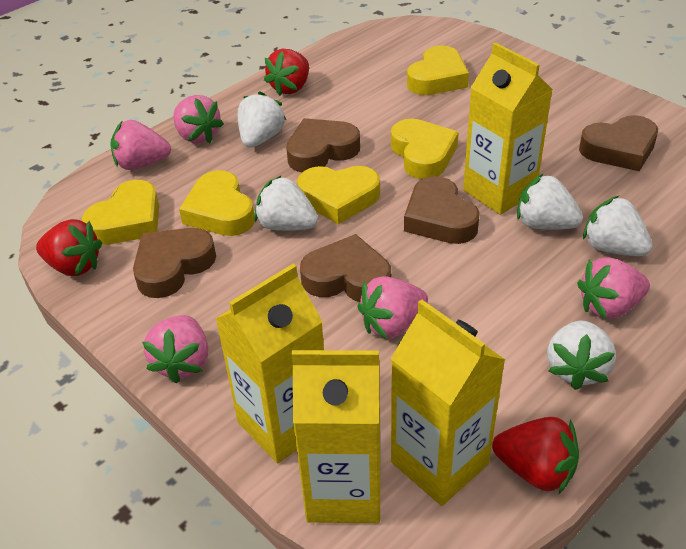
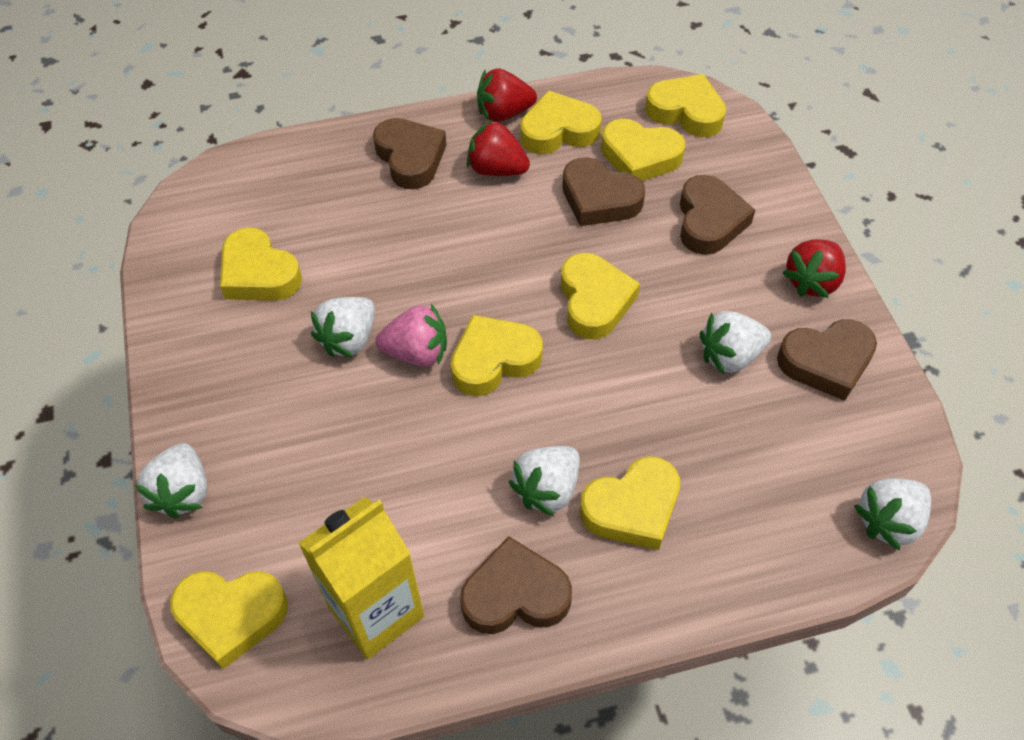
pink strawberry: 5 -> 1
yellow carton: 4 -> 1
yellow heart: 5 -> 8

